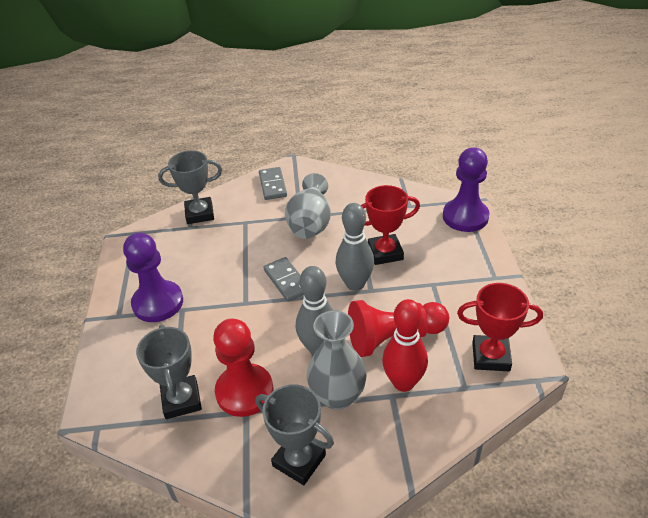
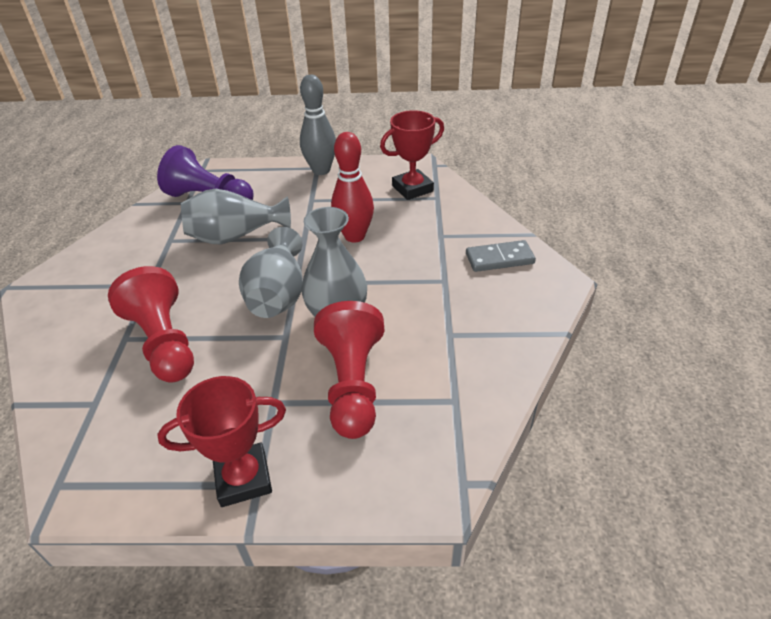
grey bowling pin: 2 -> 1
grey domino: 2 -> 1
grey trophy: 3 -> 0
grey vase: 2 -> 3
purple pawn: 2 -> 1

